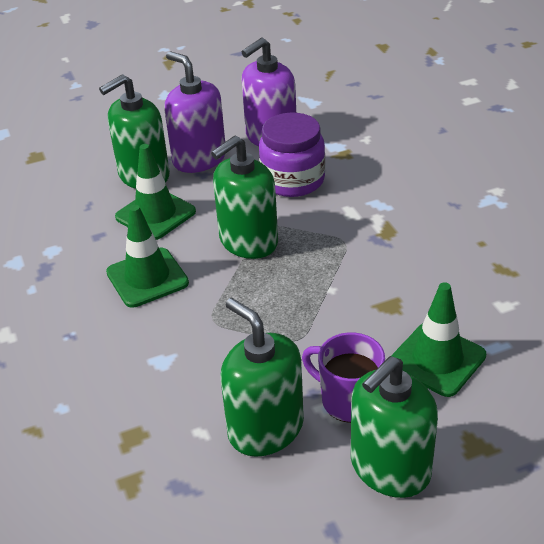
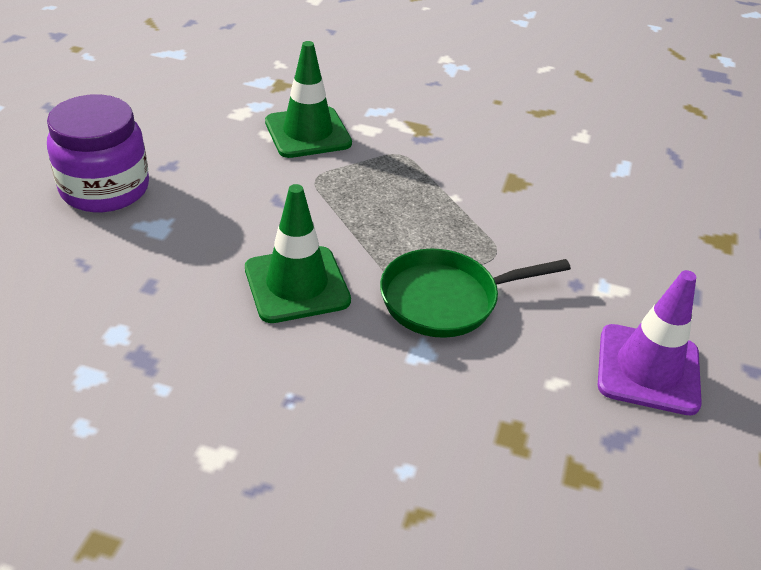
green pan: 0 -> 1
green soap dispenser: 4 -> 0
green traffic cone: 3 -> 2
purple mug: 1 -> 0
purple soap dispenser: 2 -> 0
purple traffic cone: 0 -> 1

